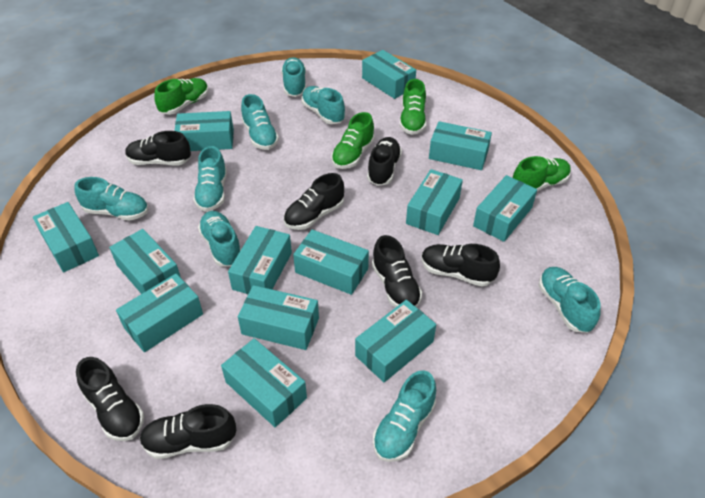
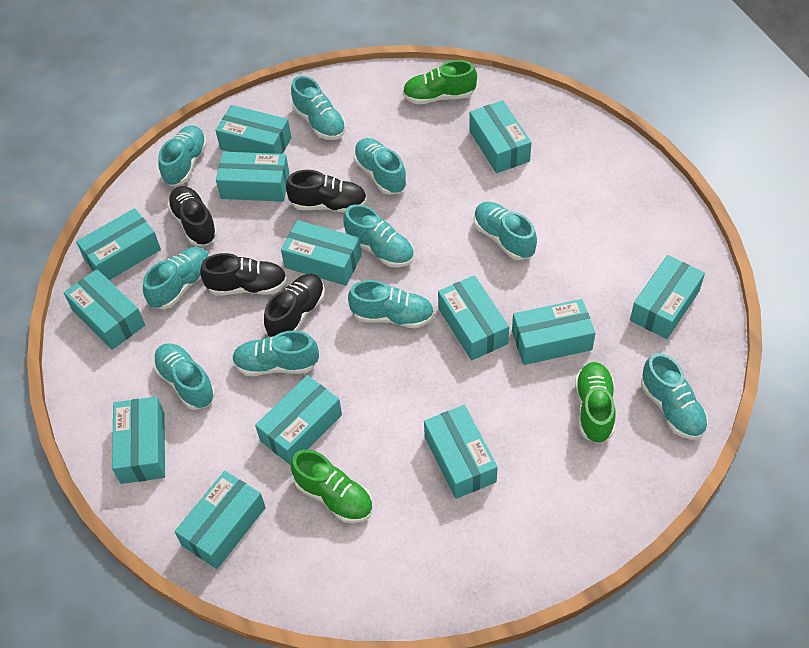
black shoe: 7 -> 4
green shoe: 4 -> 3
turquoise shoe: 8 -> 10

